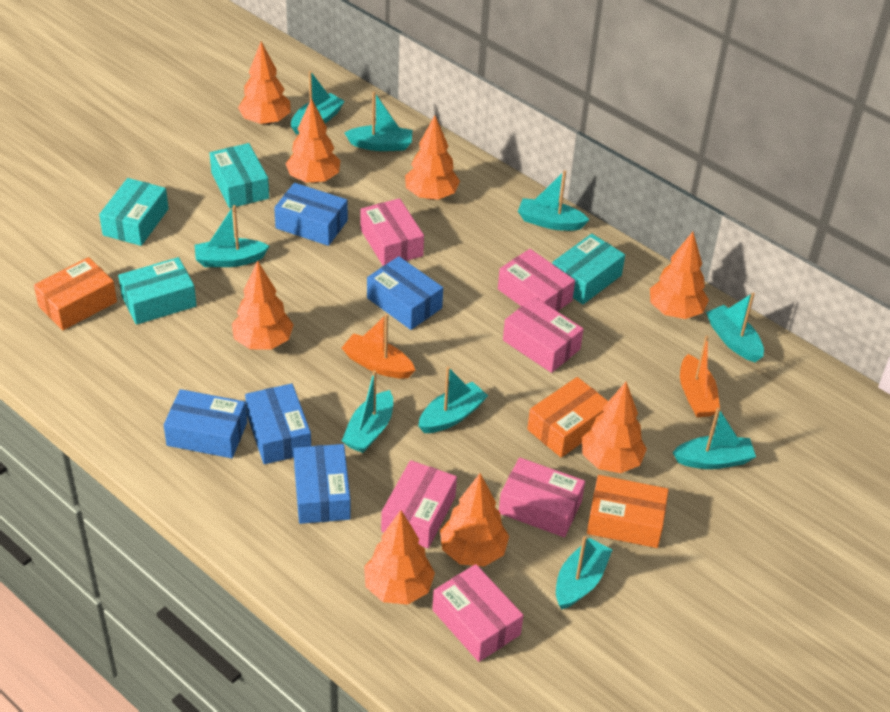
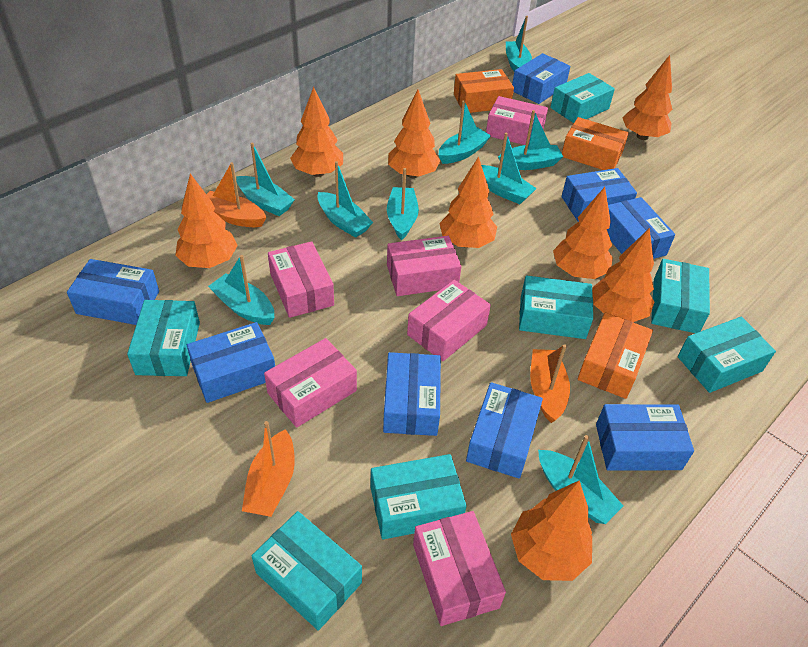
blue box: 5 -> 8
orange boat: 2 -> 3
turquoise box: 4 -> 7

